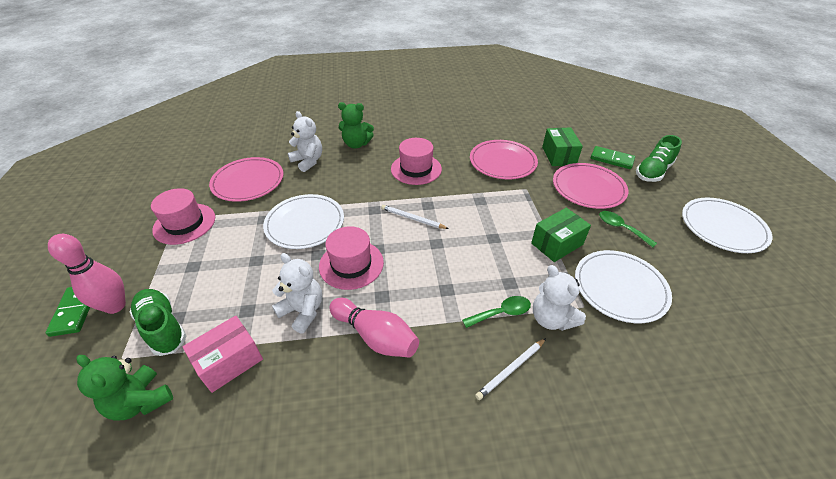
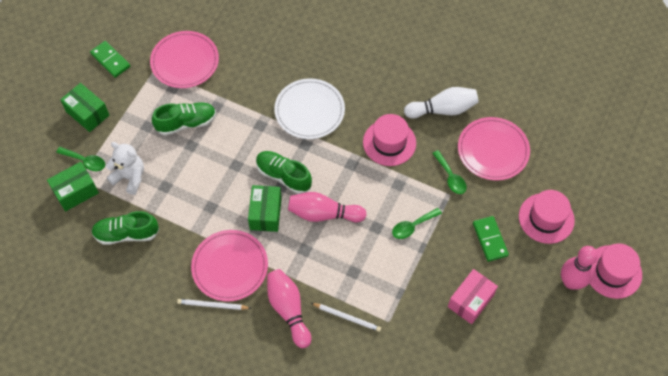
green box: 2 -> 3
green shoe: 2 -> 3
green spoon: 2 -> 3
green teddy bear: 2 -> 0
pink bowling pin: 2 -> 3
white bowling pin: 0 -> 1
white plate: 3 -> 1
white teddy bear: 3 -> 1

